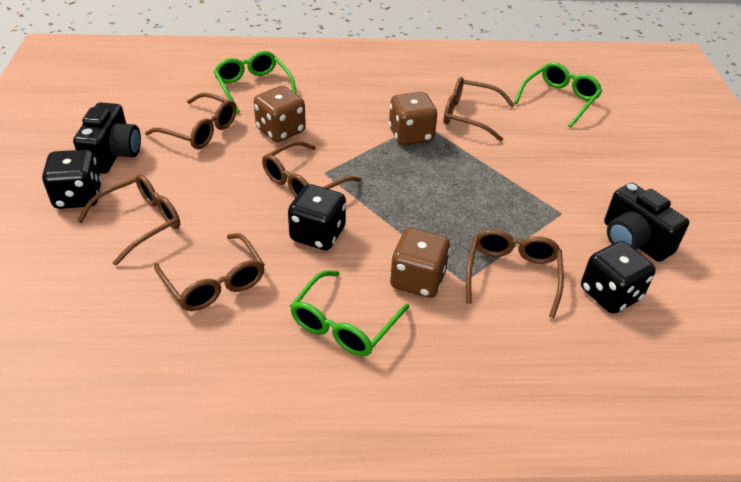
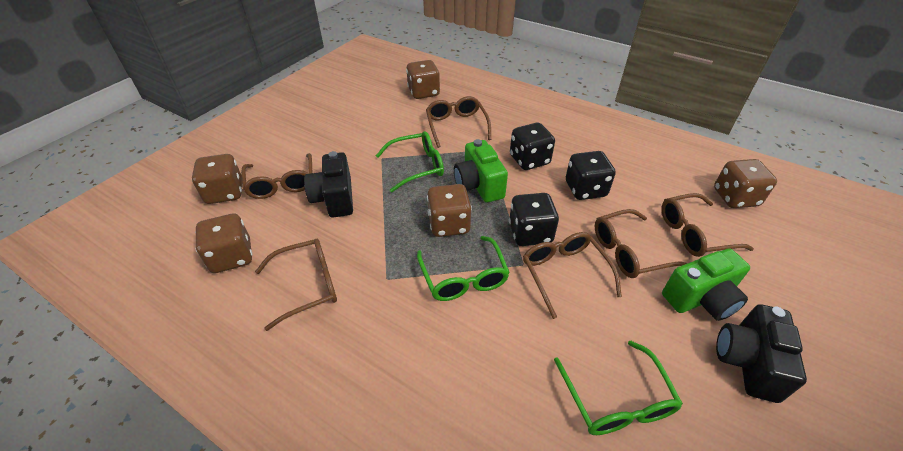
brown dice: 3 -> 5
green camera: 0 -> 2

